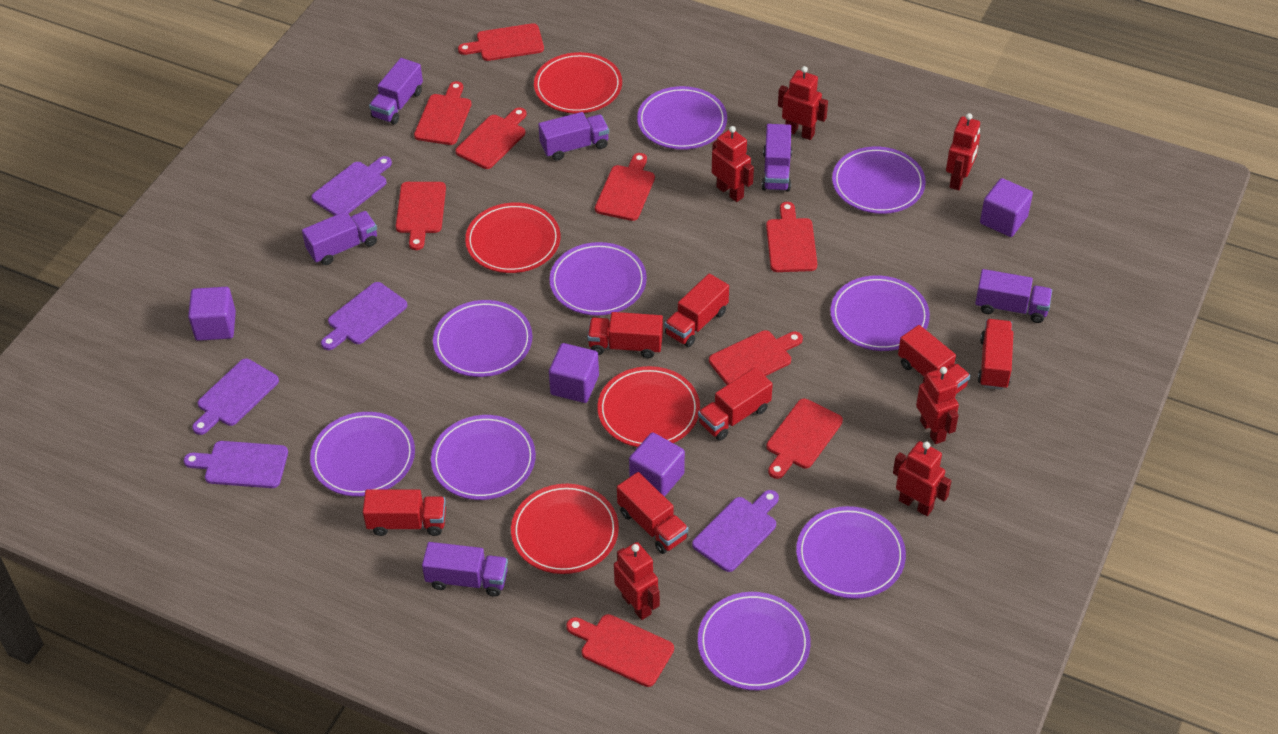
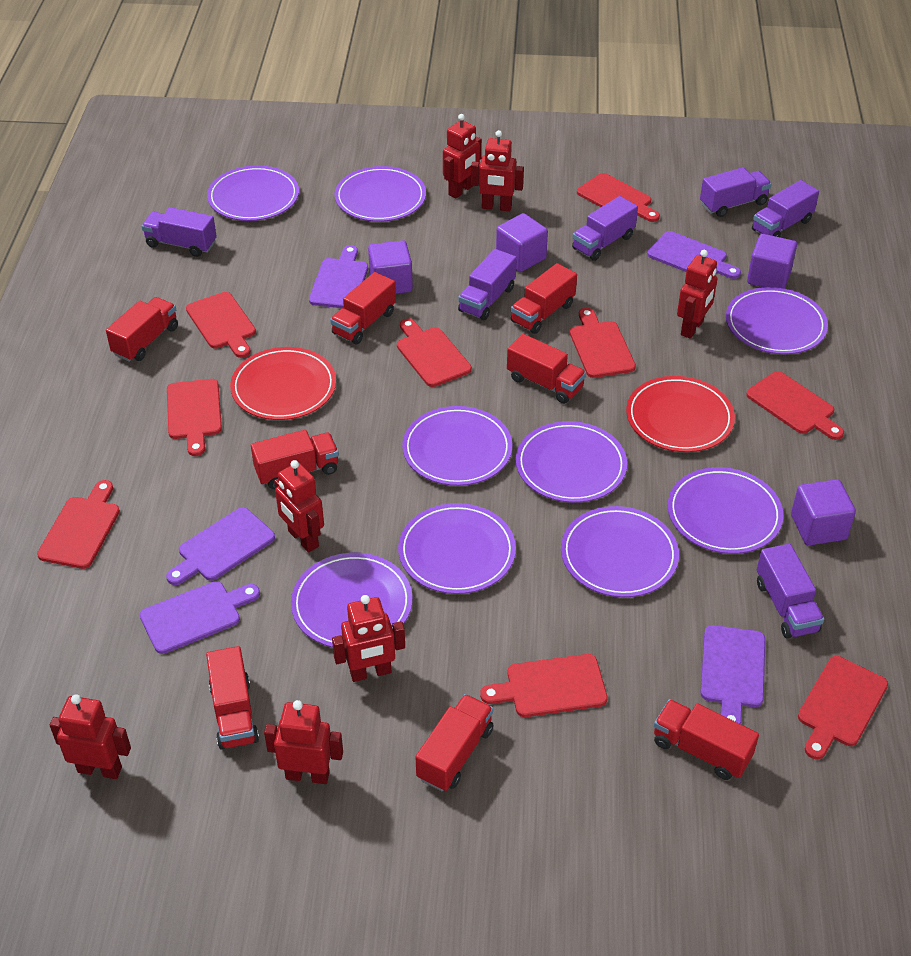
red plate: 4 -> 2
red robot: 6 -> 7
red truck: 7 -> 8

